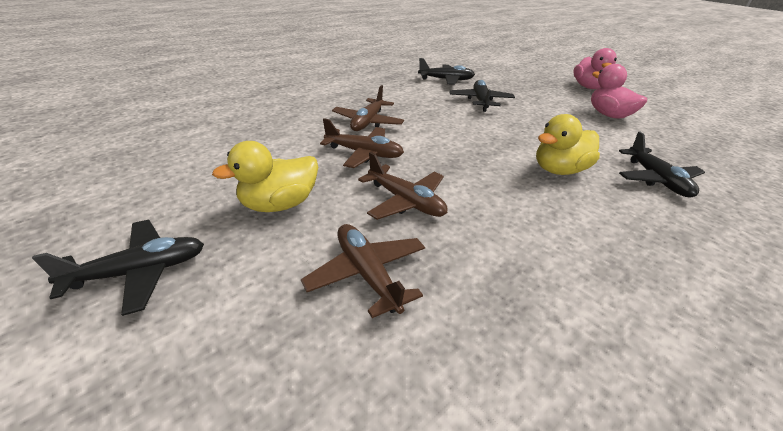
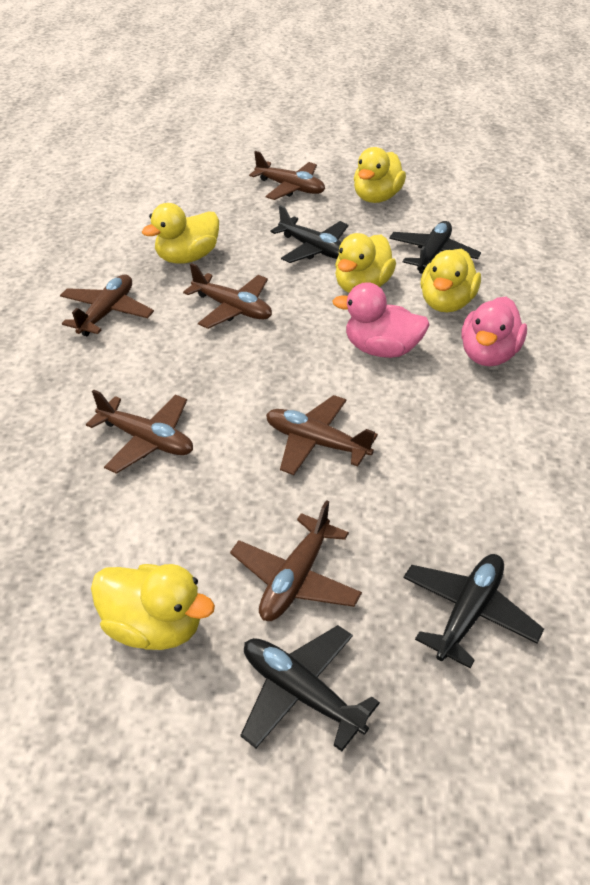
brown plane: 4 -> 6
yellow duck: 2 -> 5

